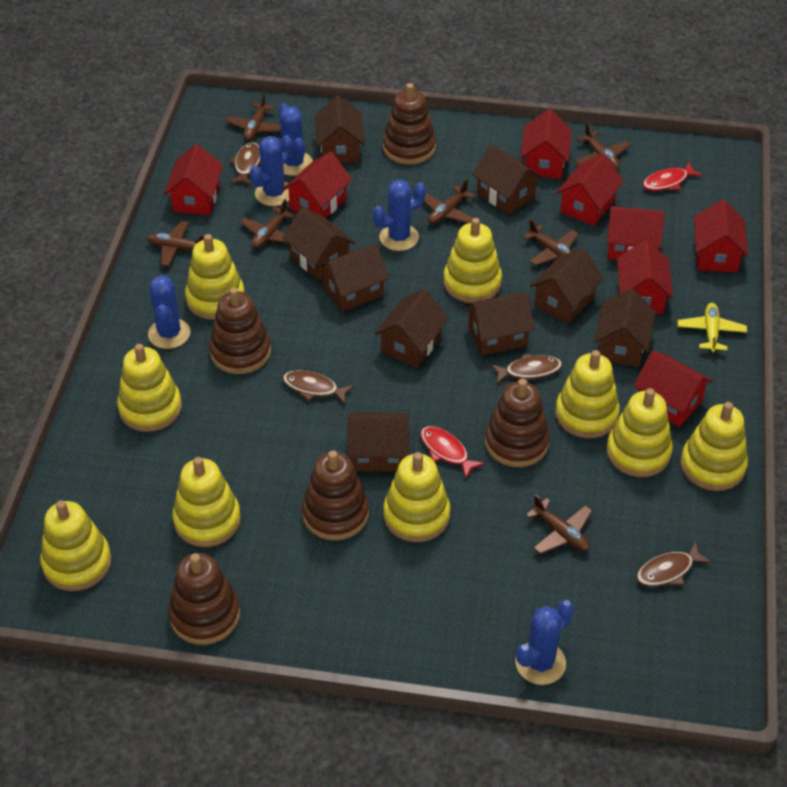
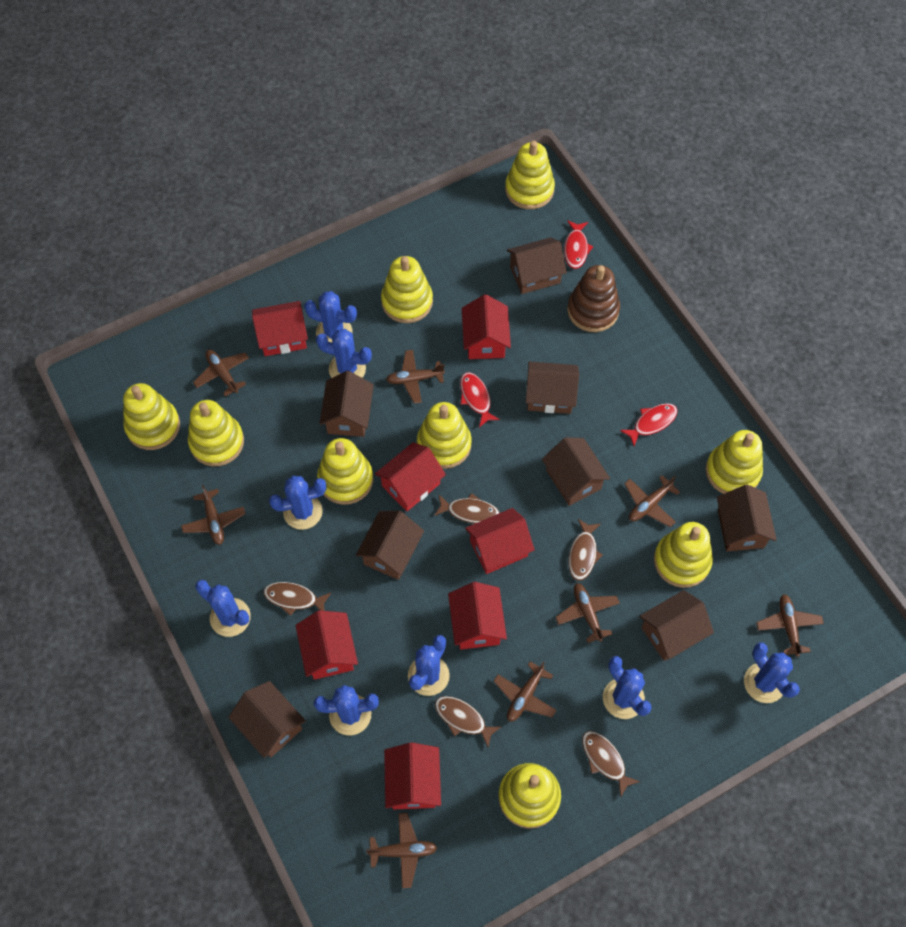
blue cactus: 5 -> 8
brown fish: 4 -> 5
brown house: 9 -> 8
brown plane: 7 -> 8
brown stacking toy: 5 -> 1
red fish: 2 -> 3
red house: 8 -> 7
yellow plane: 1 -> 0

